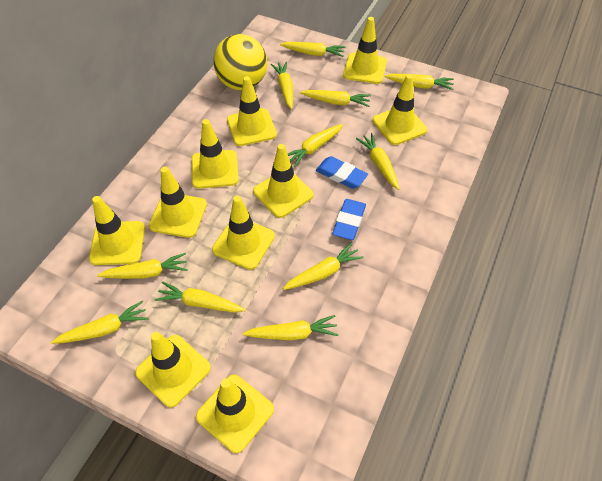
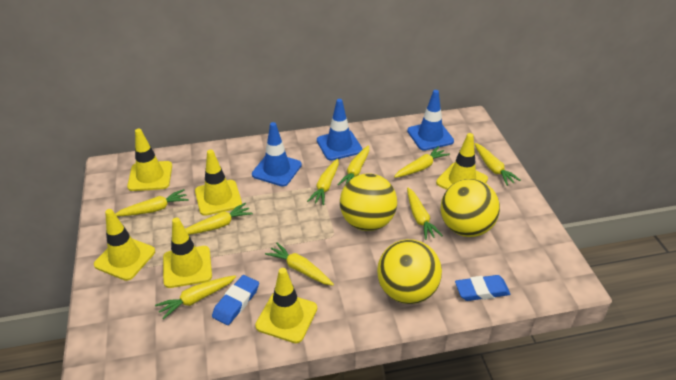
blue traffic cone: 0 -> 3
yellow ball: 1 -> 3
yellow carrot: 11 -> 9
yellow traffic cone: 10 -> 6

